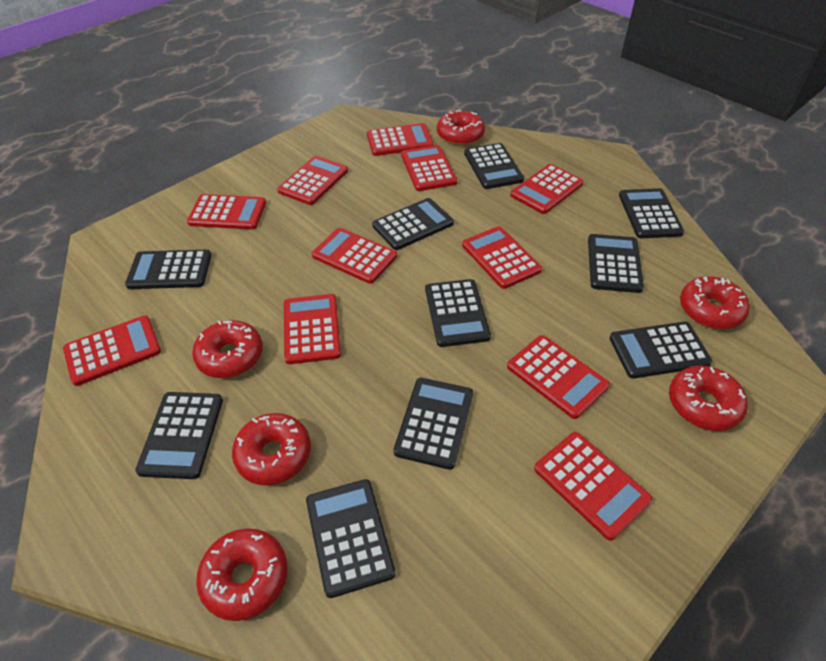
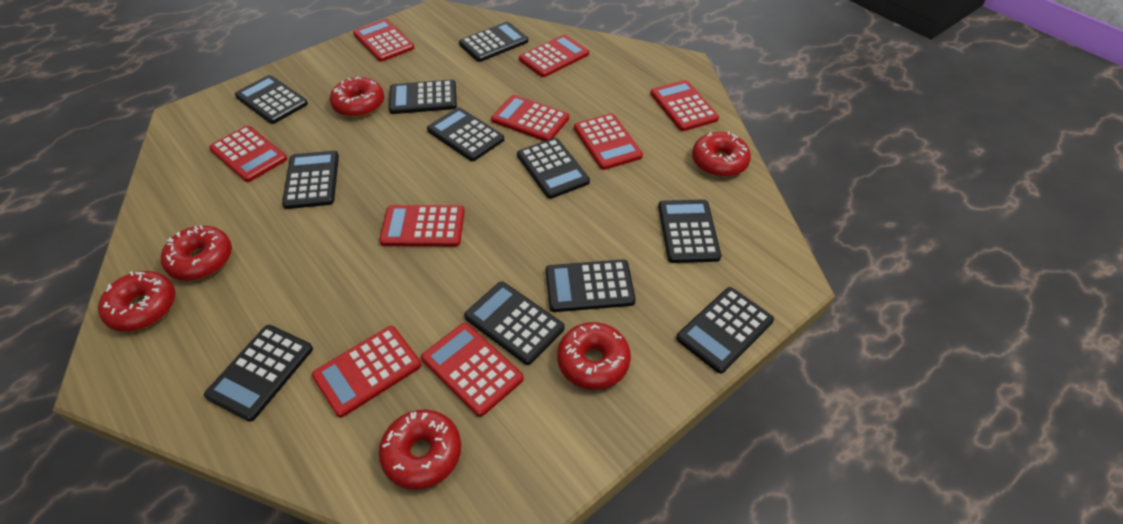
black calculator: 10 -> 11
red calculator: 11 -> 9

